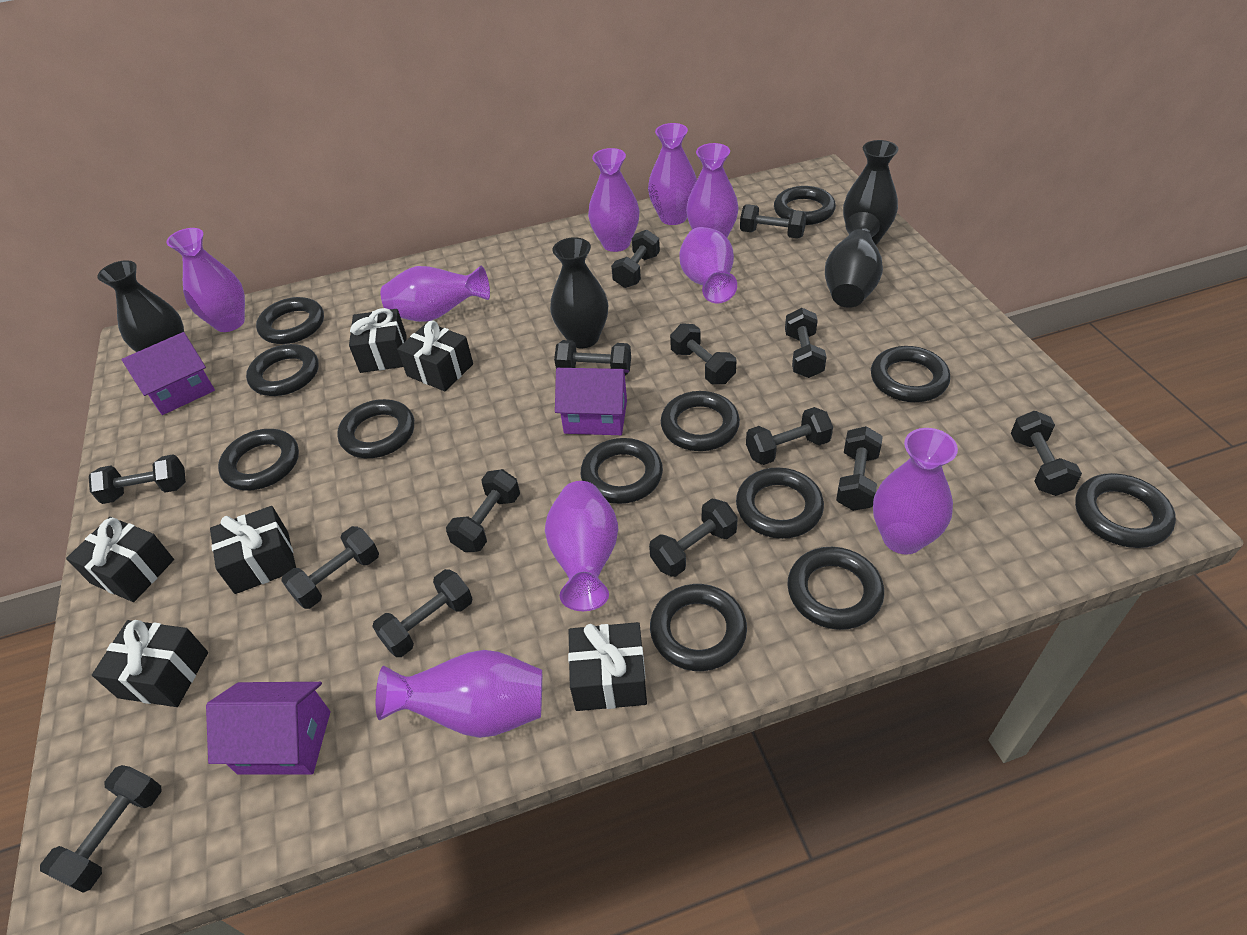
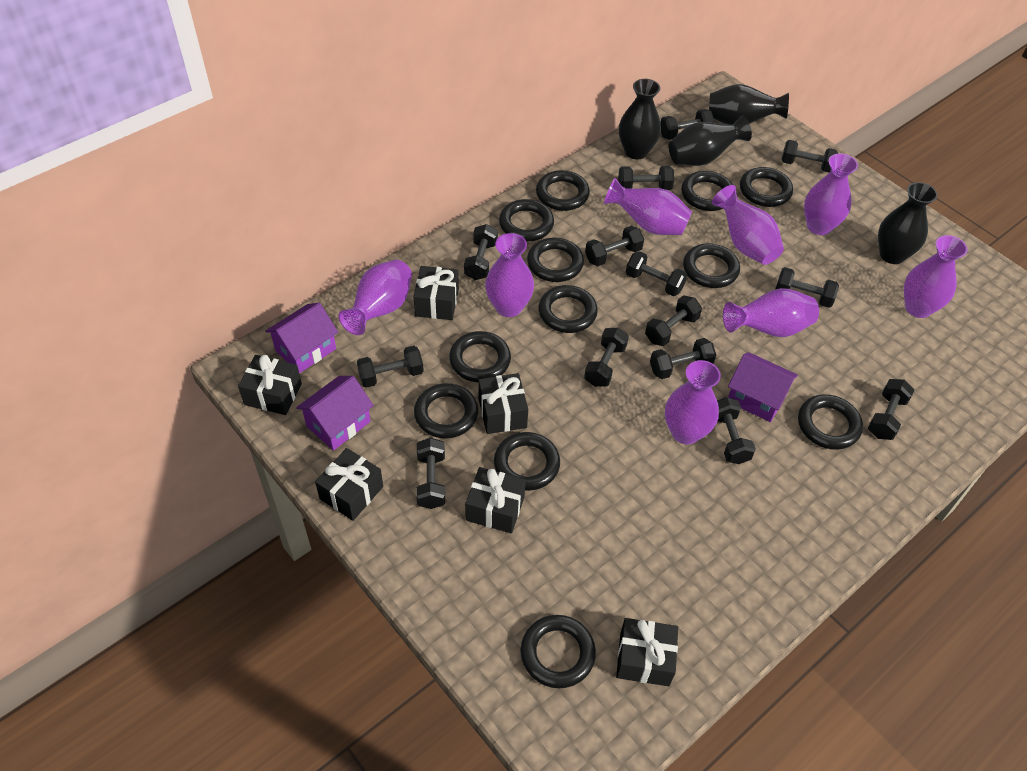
purple vase: 9 -> 8

